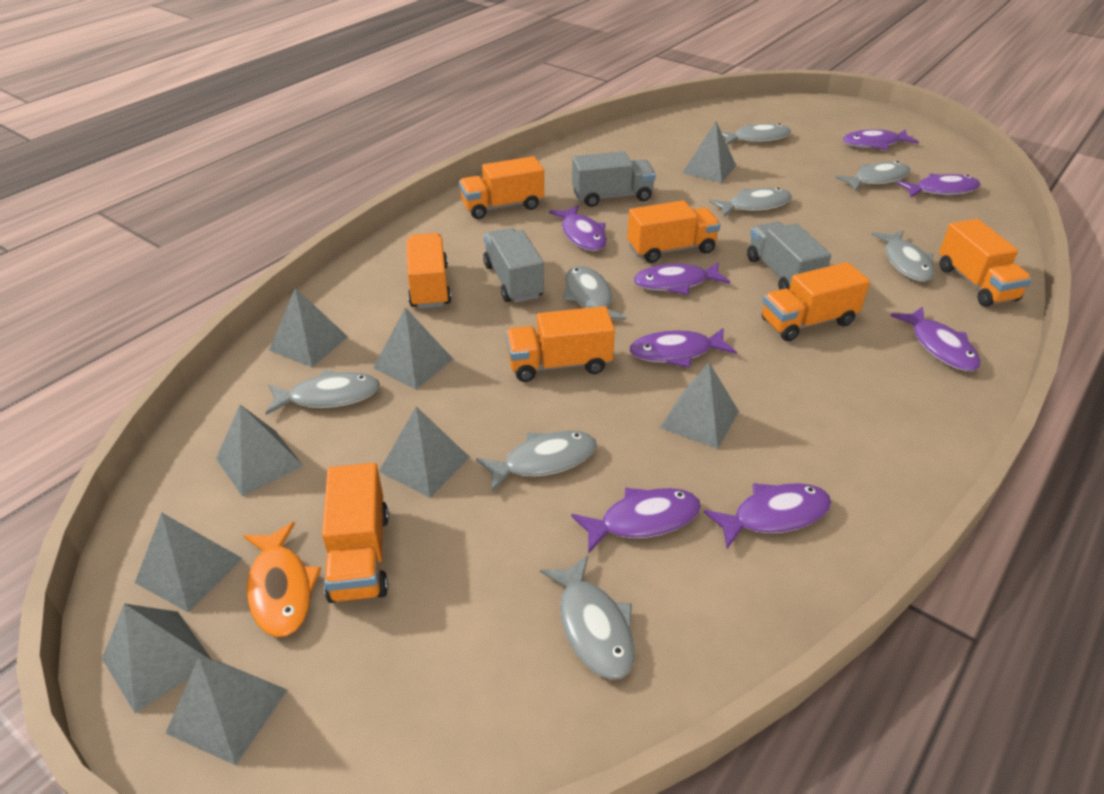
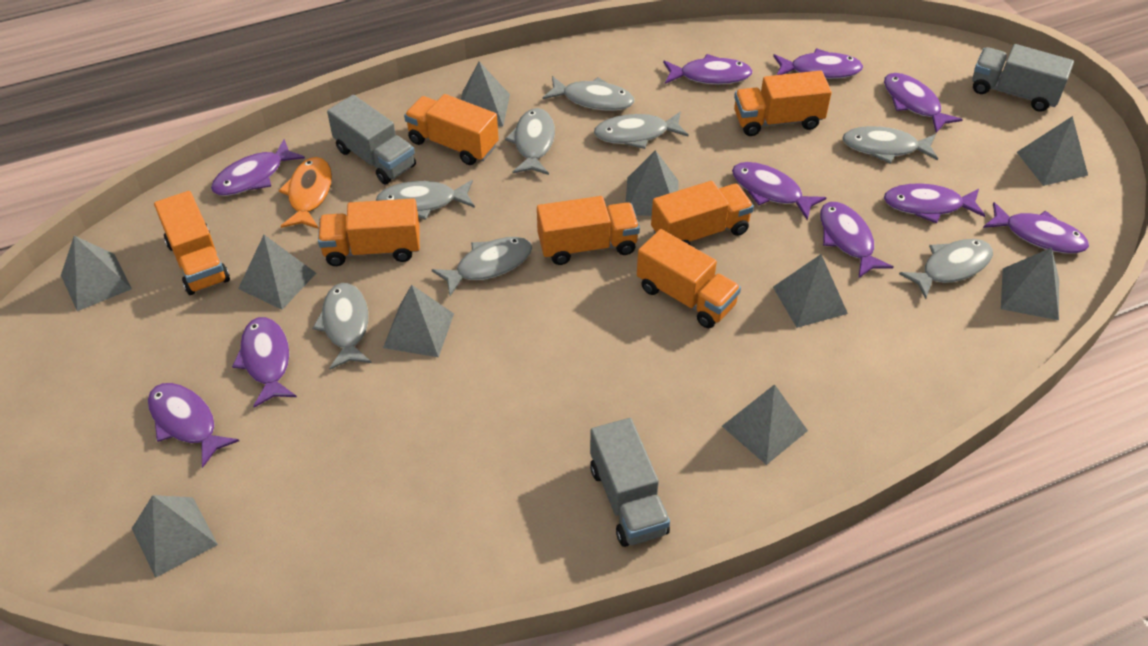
grey pyramid: 9 -> 10
purple fish: 8 -> 10

